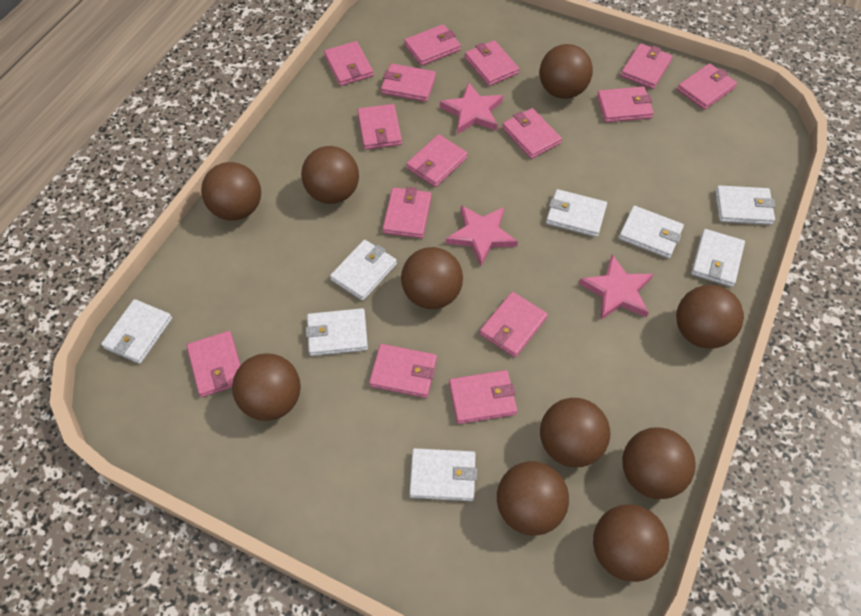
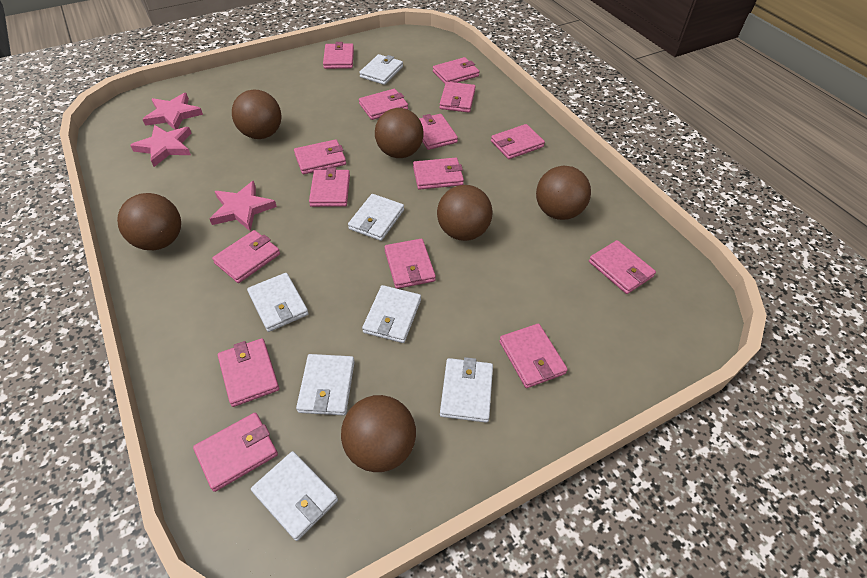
brown ball: 10 -> 6
white wallet: 8 -> 7

